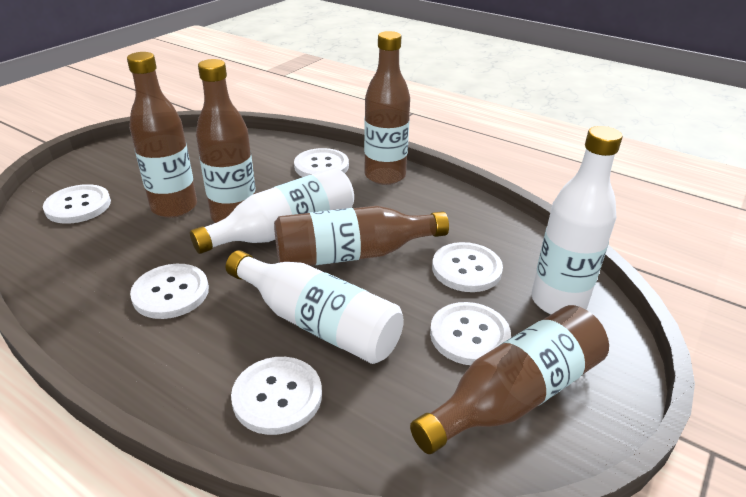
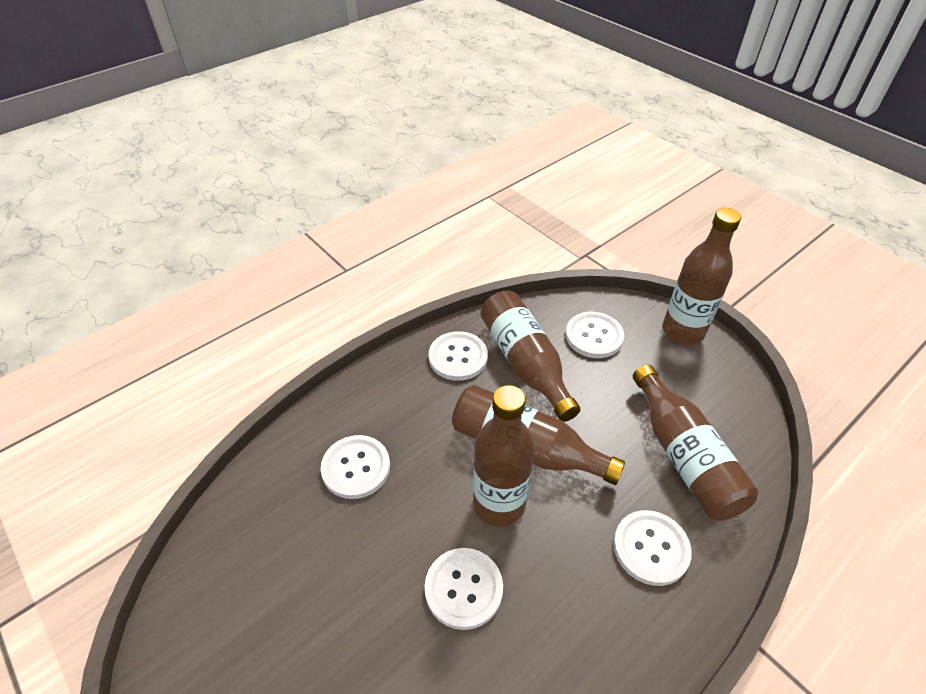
white bottle: 3 -> 0
white button: 6 -> 5

